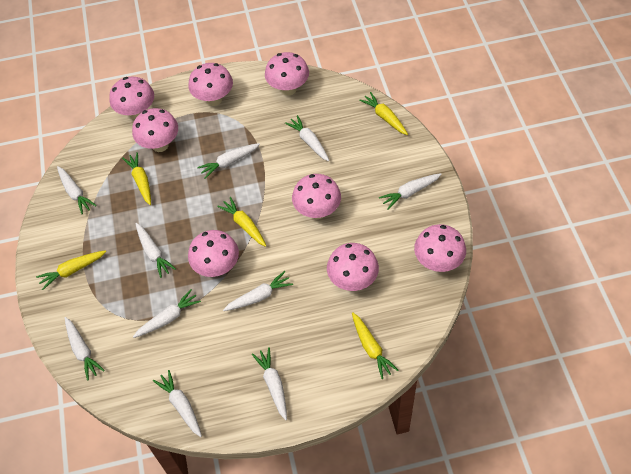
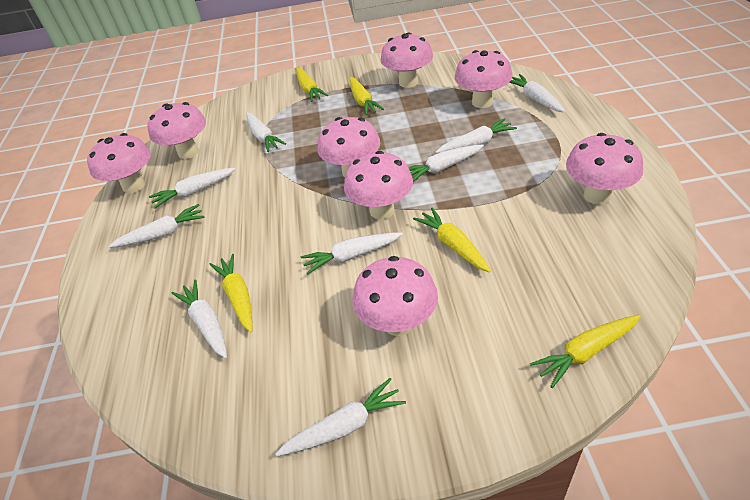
white carrot: 10 -> 9

